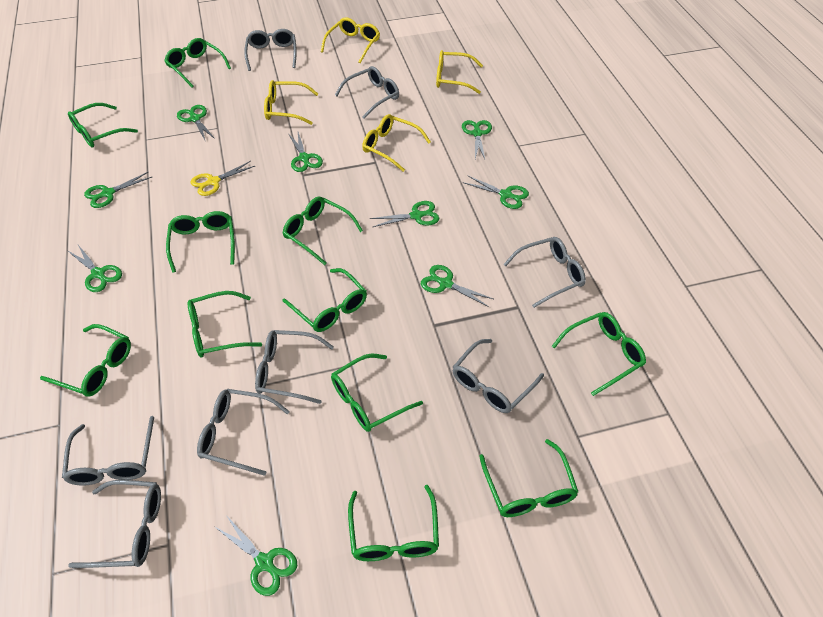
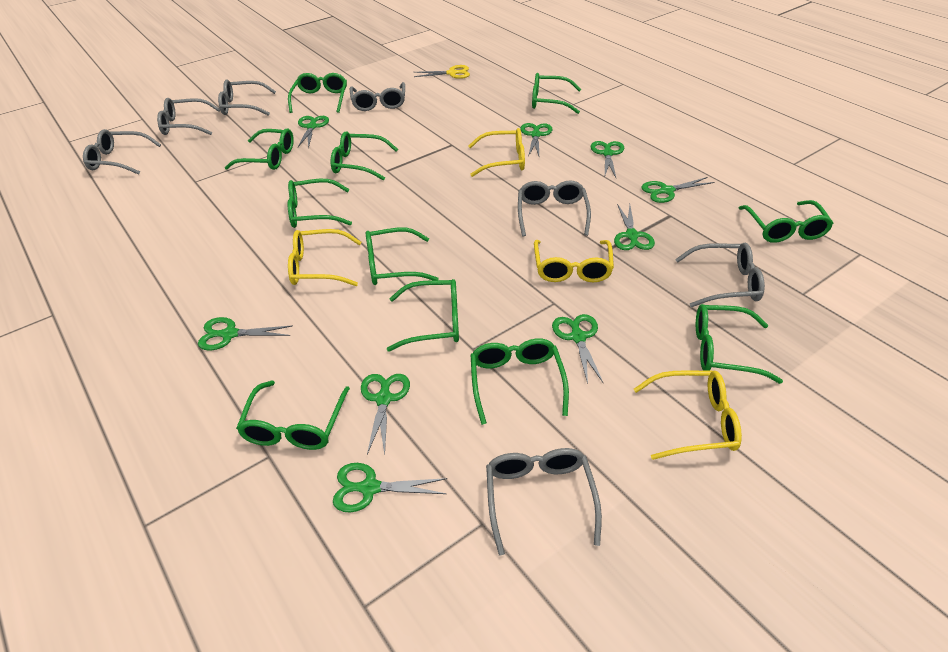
grey glasses: 8 -> 7

